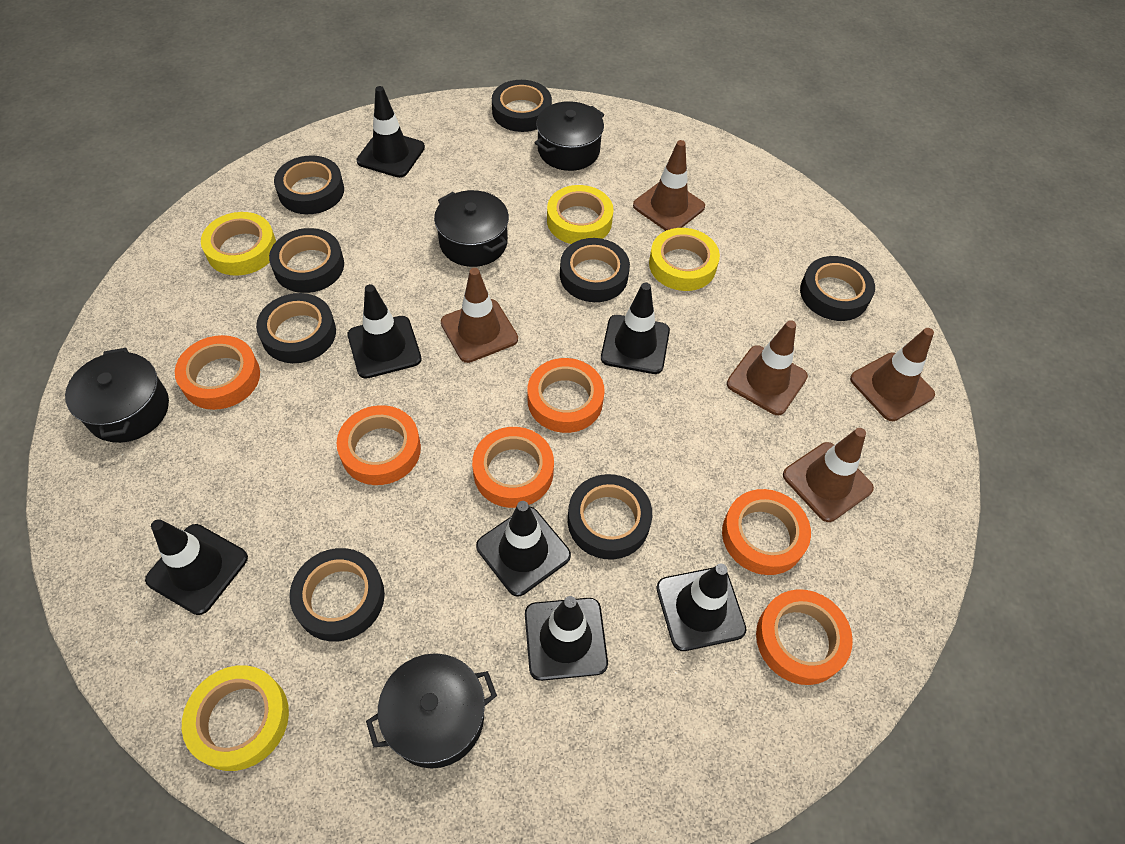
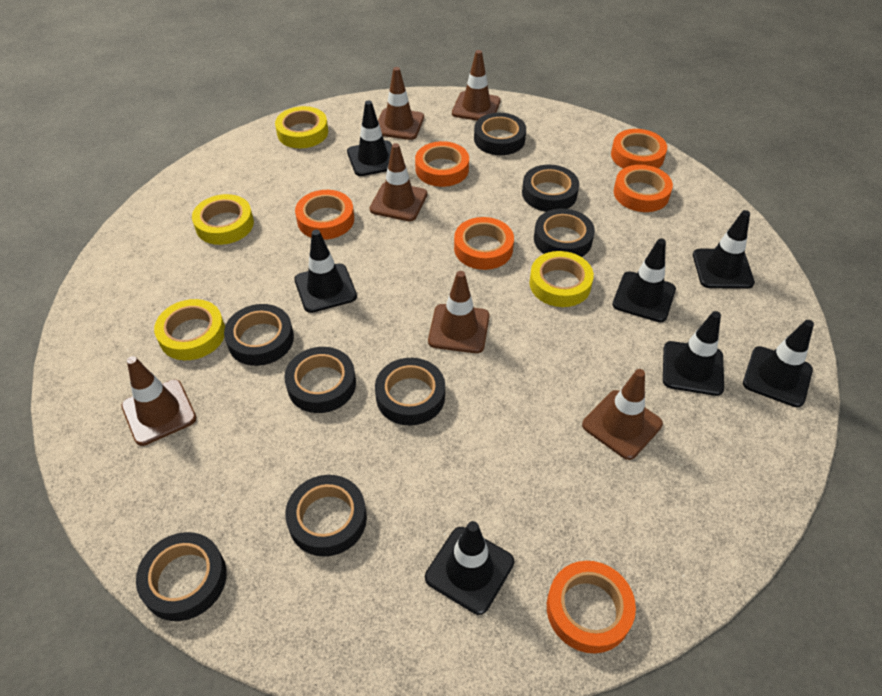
black pot: 4 -> 0
brown traffic cone: 5 -> 6

